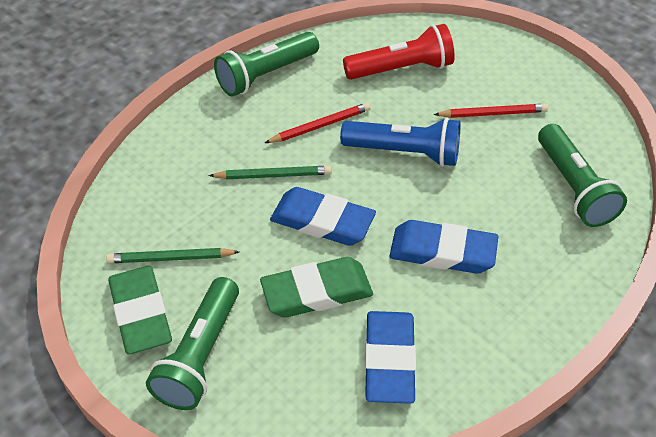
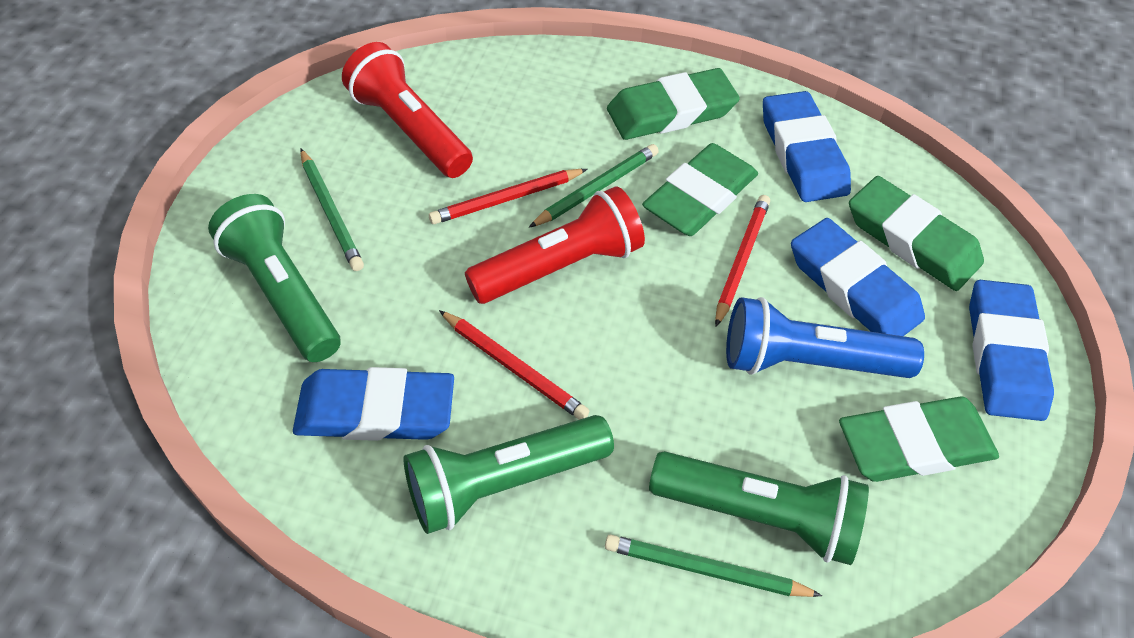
blue eraser: 3 -> 4
green eraser: 2 -> 4
green pencil: 2 -> 3
red flashlight: 1 -> 2
red pencil: 2 -> 3

